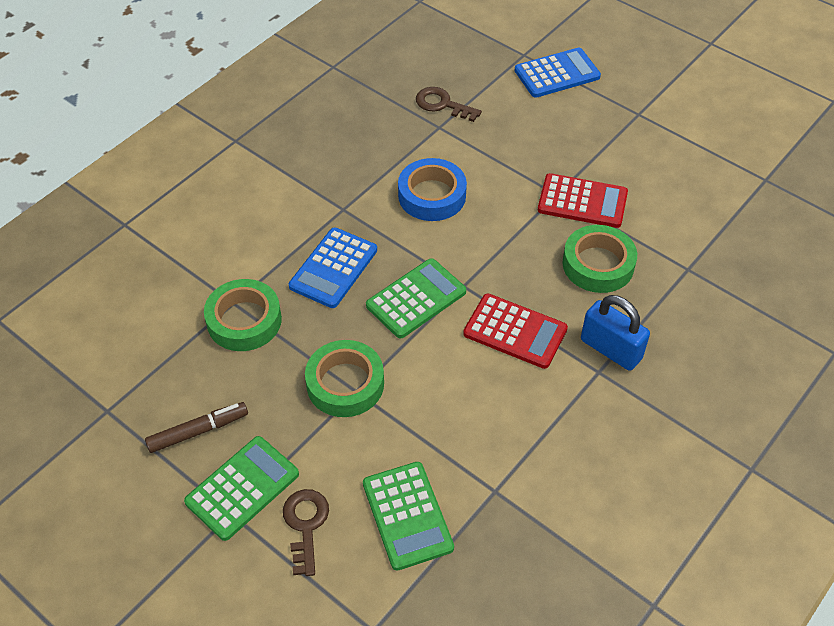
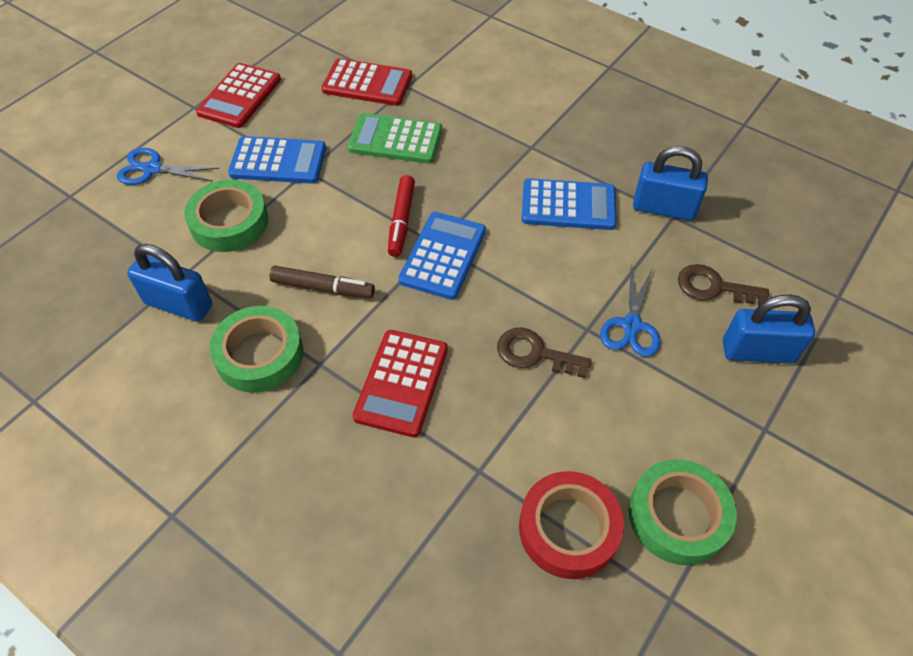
blue calculator: 2 -> 3
blue padlock: 1 -> 3
blue scissors: 0 -> 2
blue tape: 1 -> 0
green calculator: 3 -> 1
red calculator: 2 -> 3
red marker: 0 -> 1
red tape: 0 -> 1

